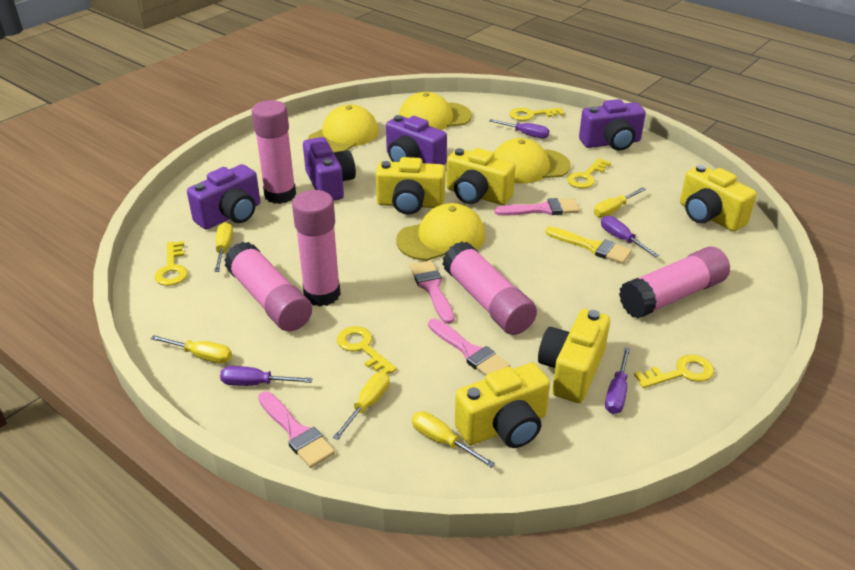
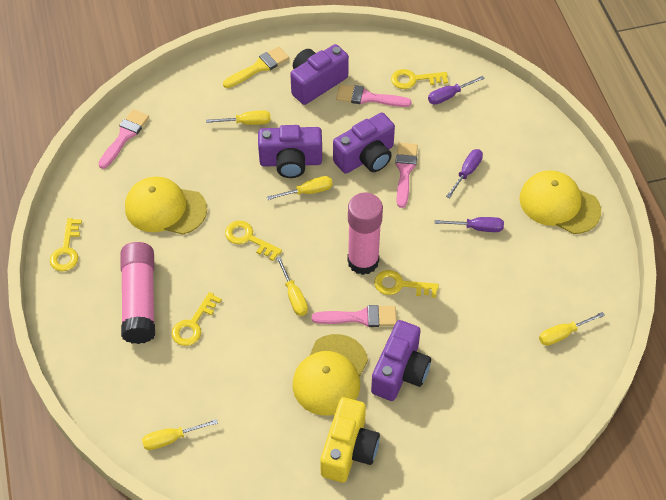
pink glue stick: 5 -> 2
purple screwdriver: 4 -> 3
yellow camera: 5 -> 1
yellow cap: 4 -> 3

